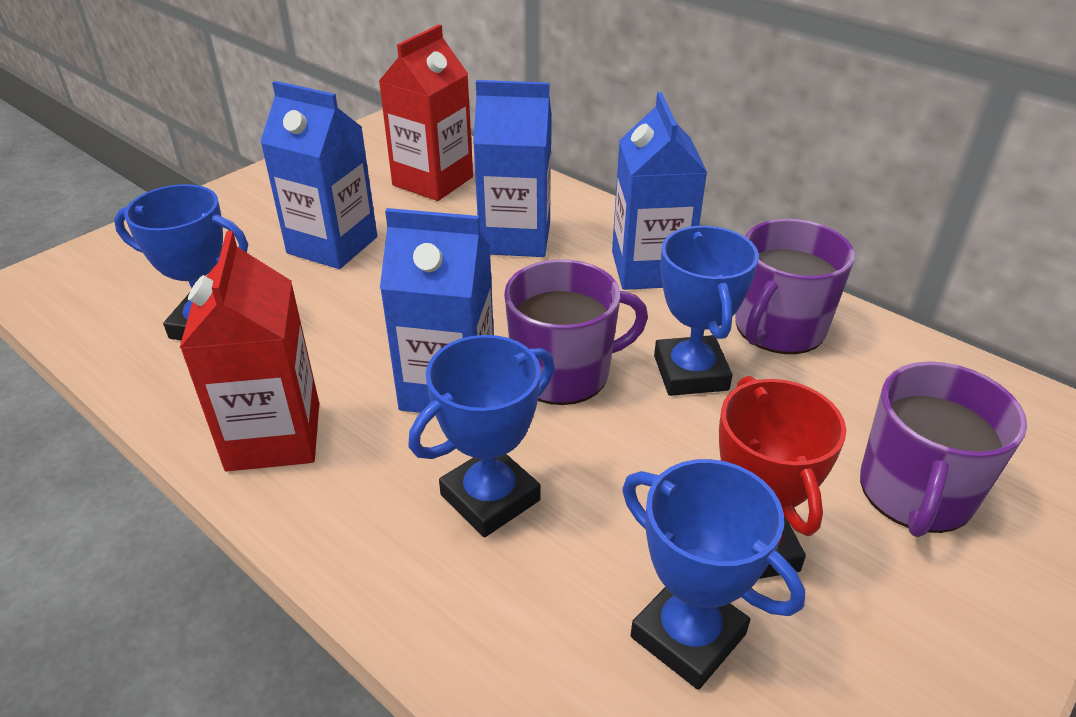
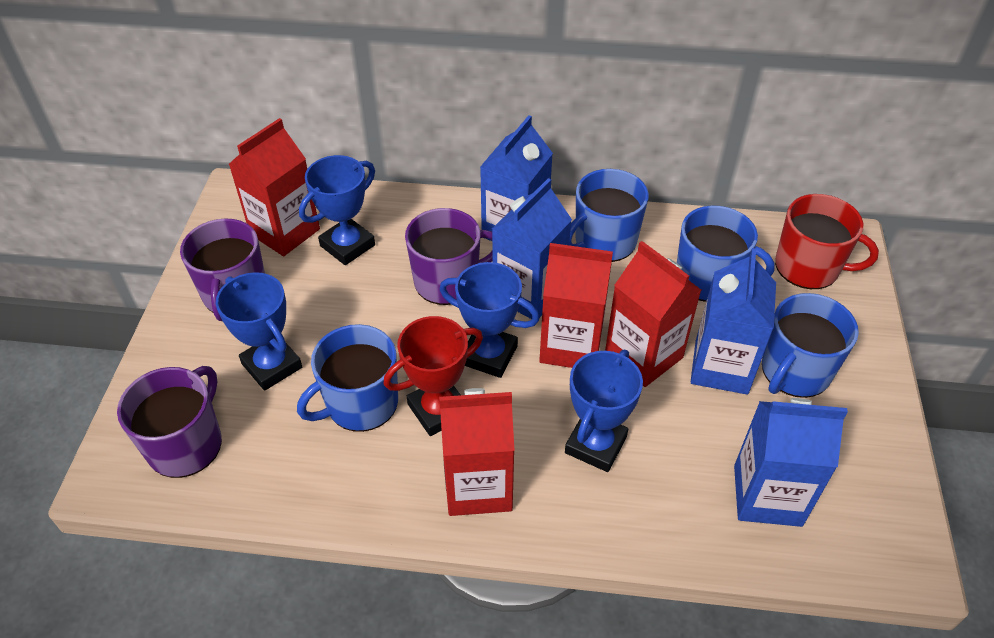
blue mug: 0 -> 4
red carton: 2 -> 4
red mug: 0 -> 1

